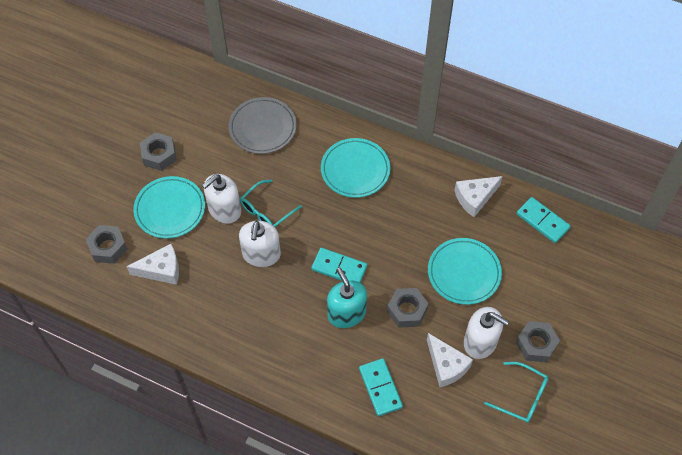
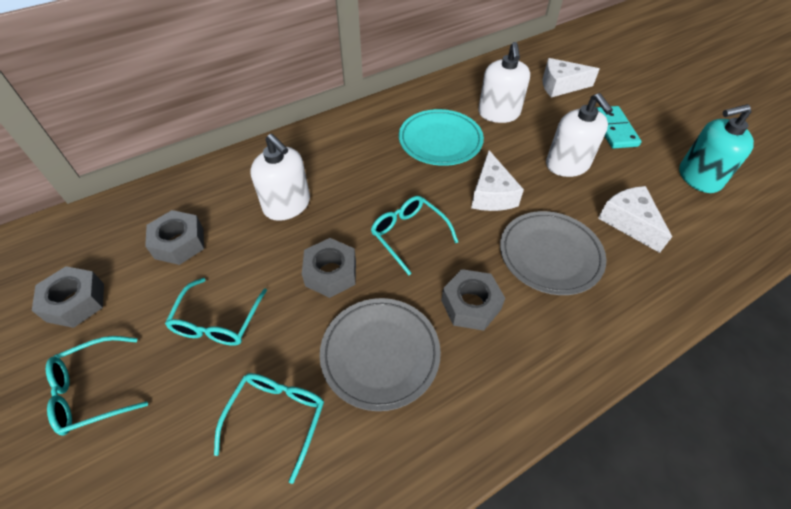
grey plate: 1 -> 2
turquoise domino: 3 -> 1
turquoise glasses: 2 -> 4
turquoise plate: 3 -> 1

